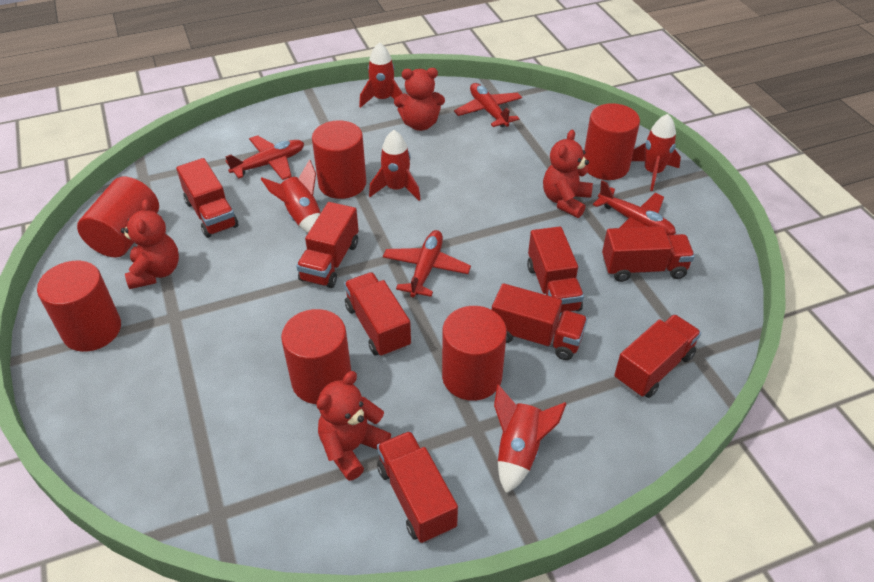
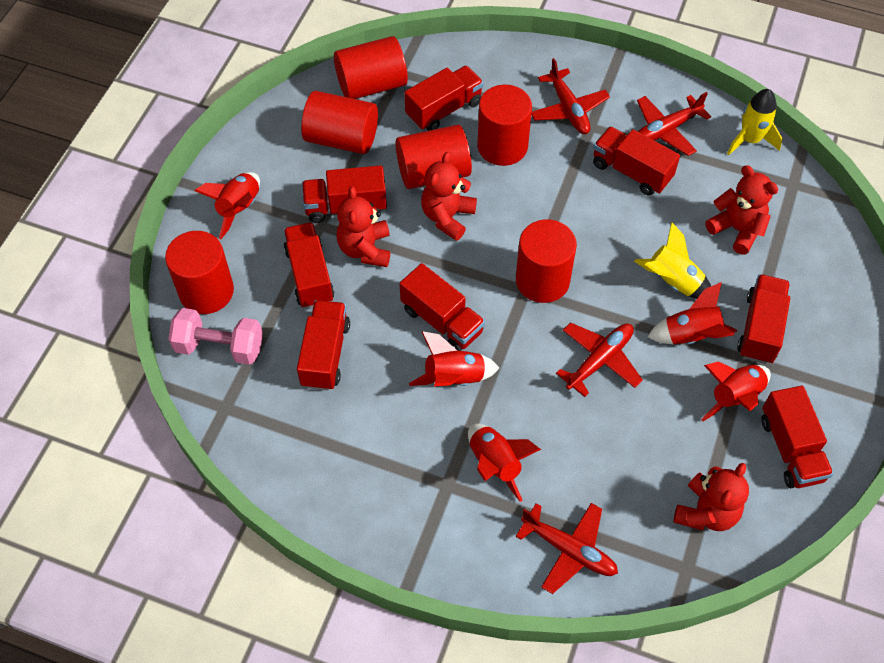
pink dumbbell: 0 -> 1
yellow rocket: 0 -> 2

